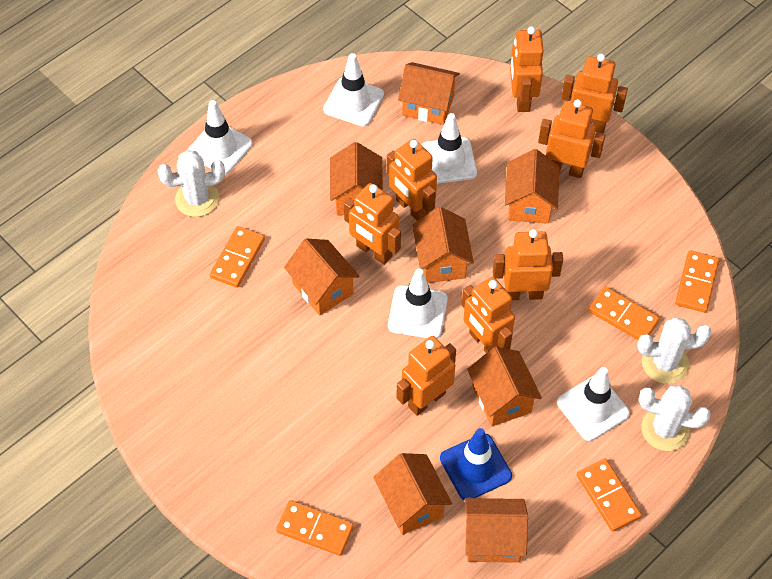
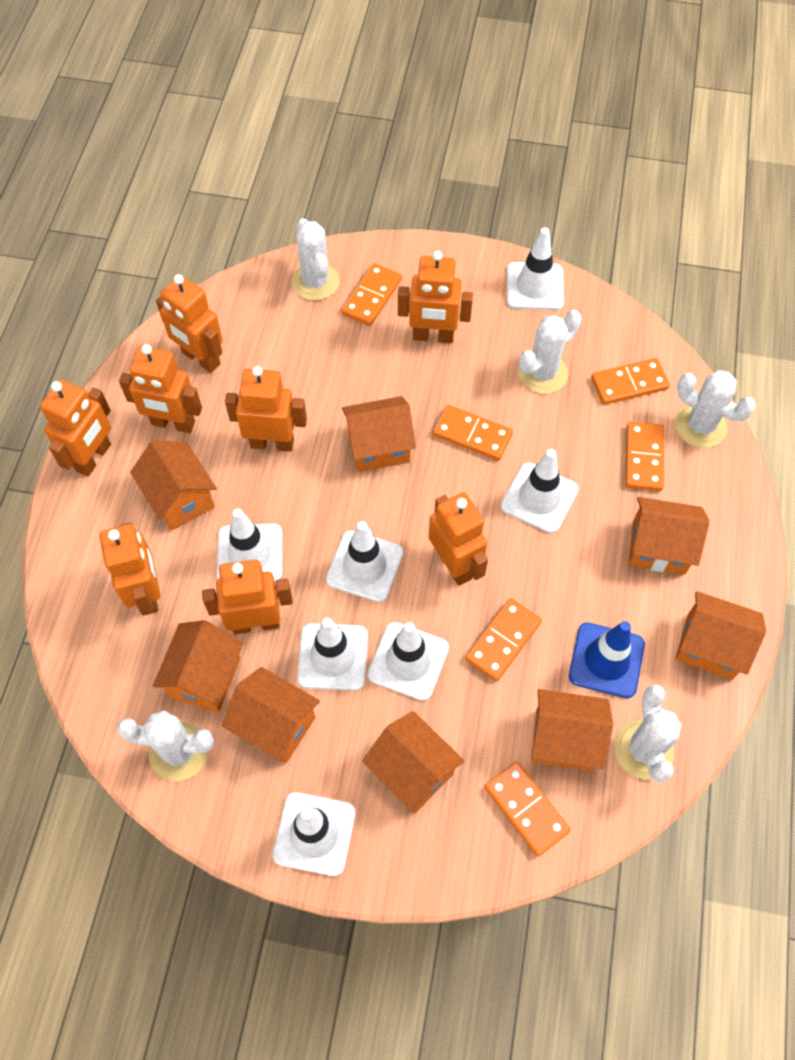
orange domino: 5 -> 6
white cactus: 3 -> 5
white traffic cone: 5 -> 7

